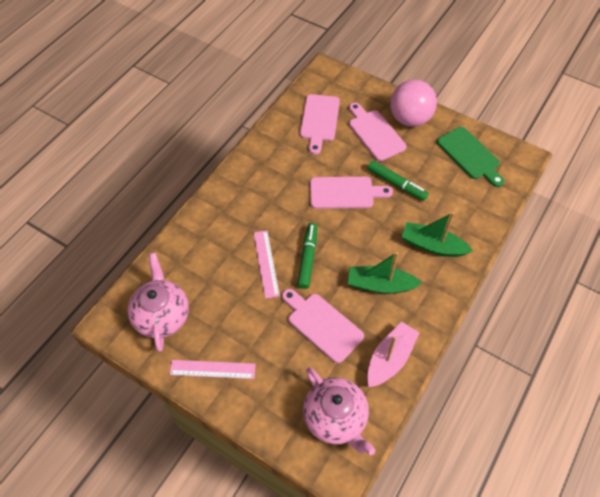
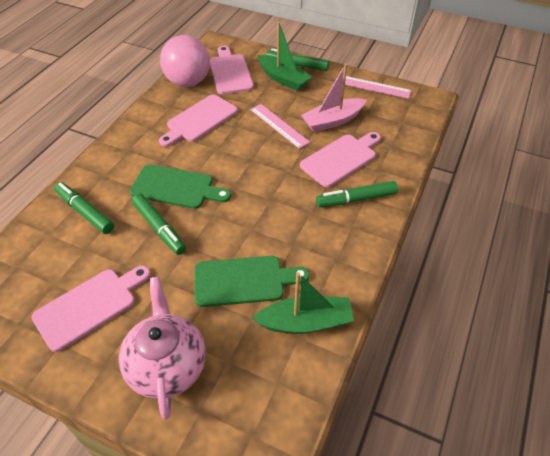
green cutting board: 1 -> 2
green marker: 2 -> 4
pink teapot: 2 -> 1

